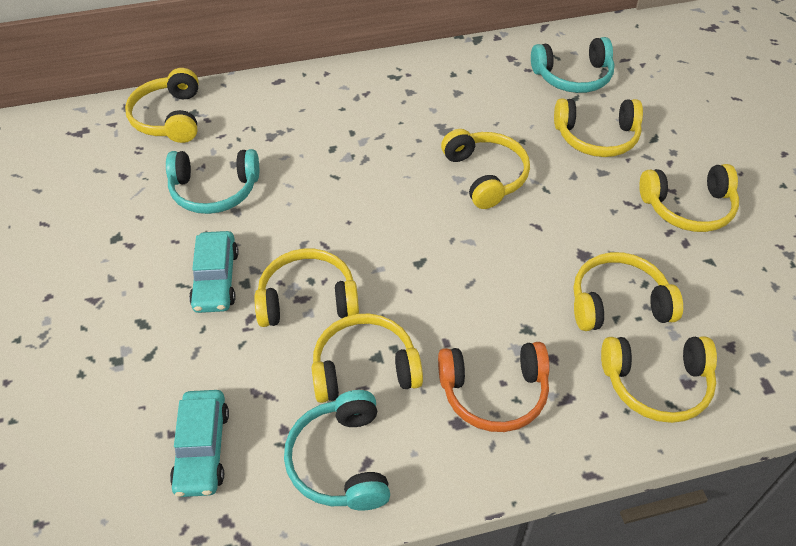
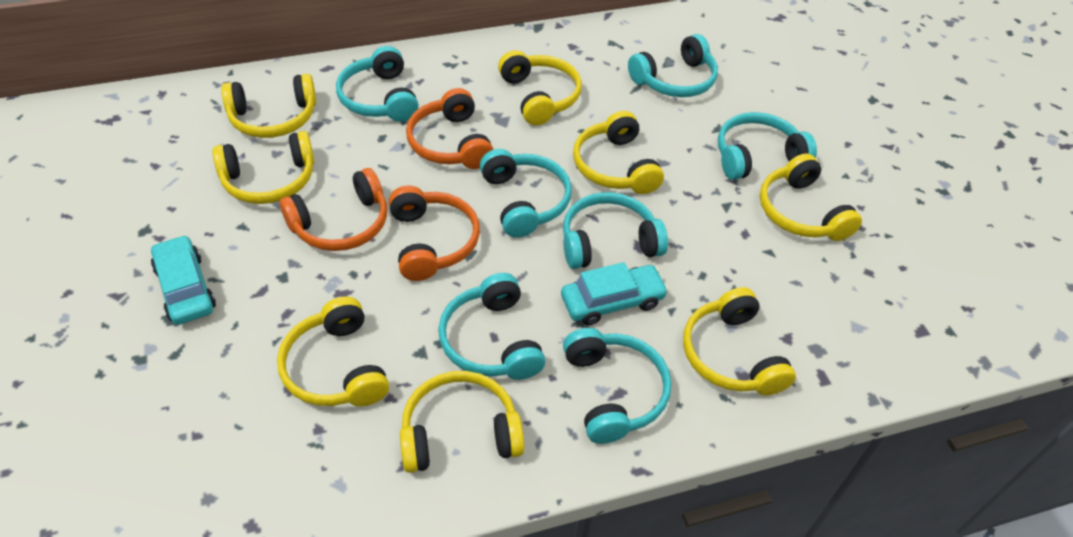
orange headphones: 1 -> 3
turquoise headphones: 3 -> 7

